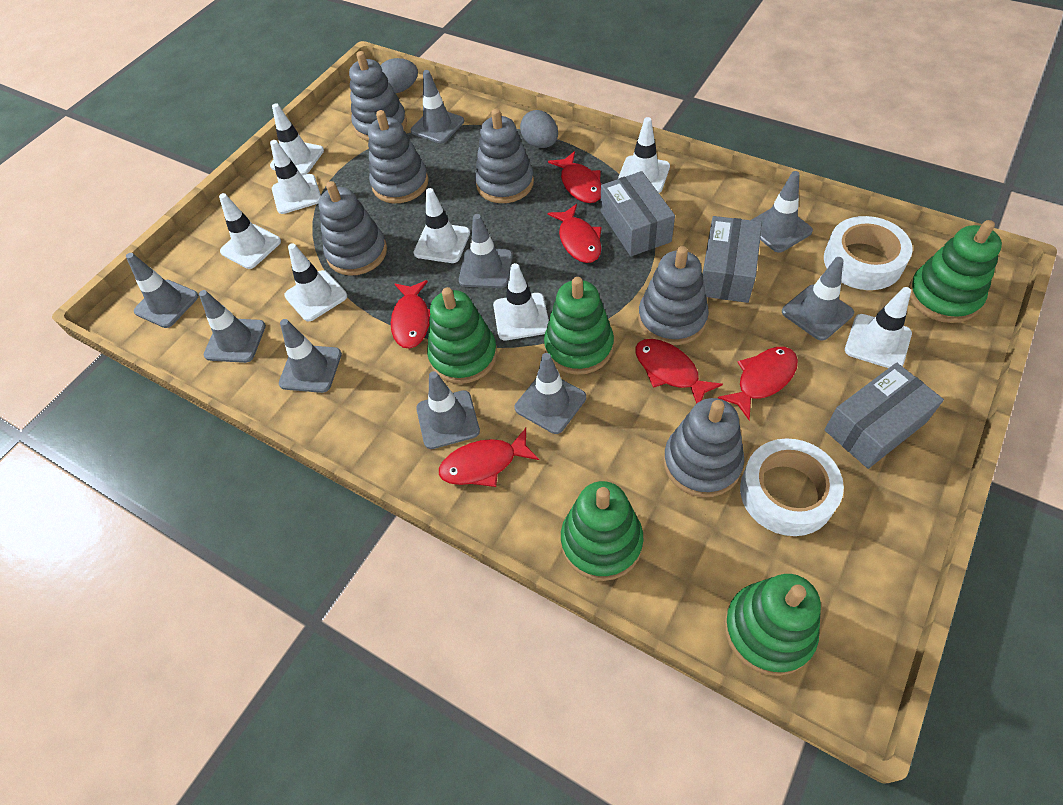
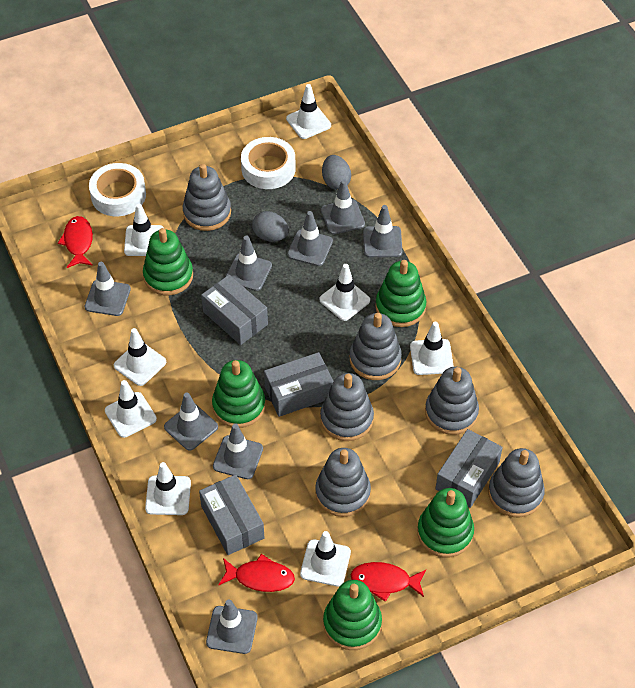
grey box: 3 -> 4
grey traffic cone: 9 -> 8
red fish: 6 -> 3

